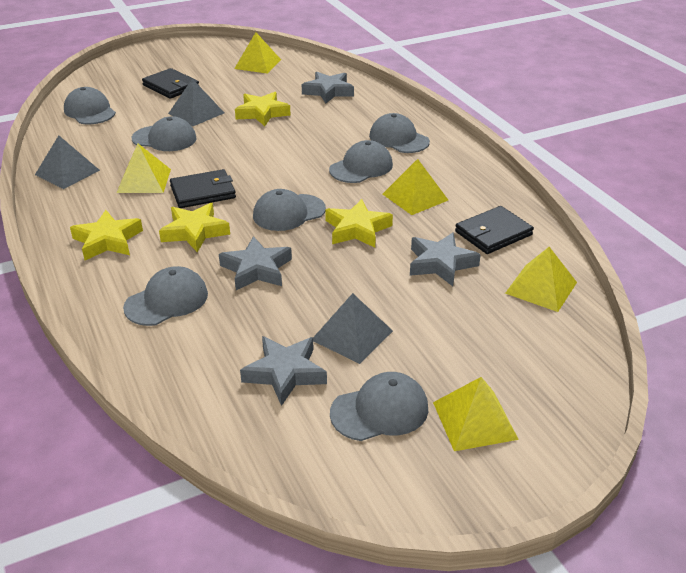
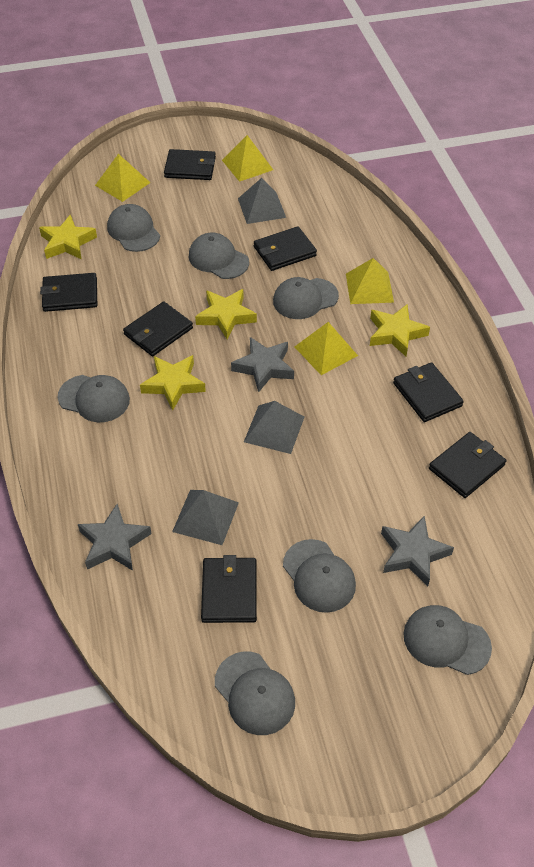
black wallet: 3 -> 7
grey star: 4 -> 3
yellow pyramid: 5 -> 4

